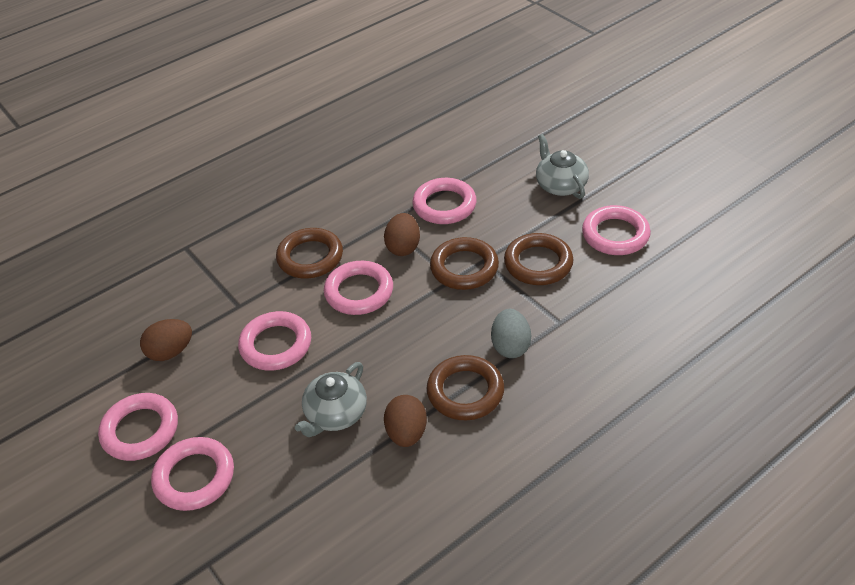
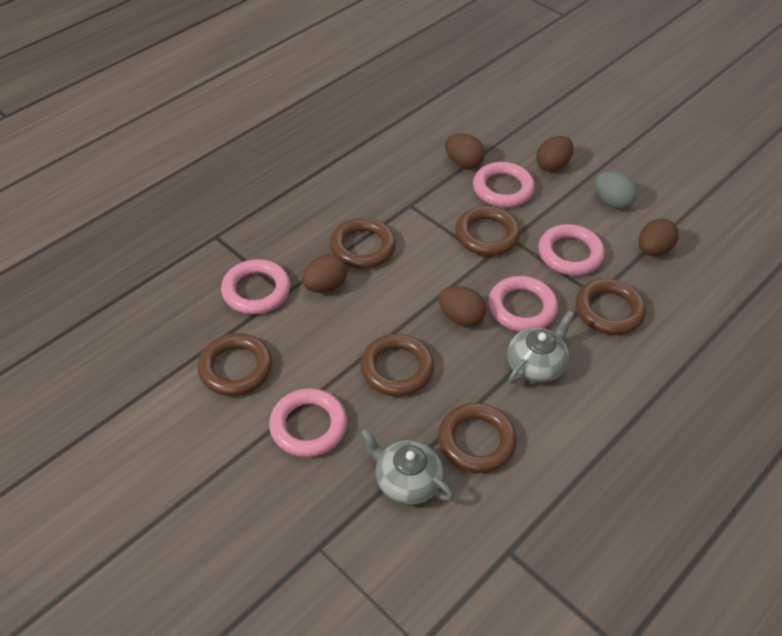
brown egg: 3 -> 5
brown ring: 4 -> 6
pink ring: 6 -> 5

